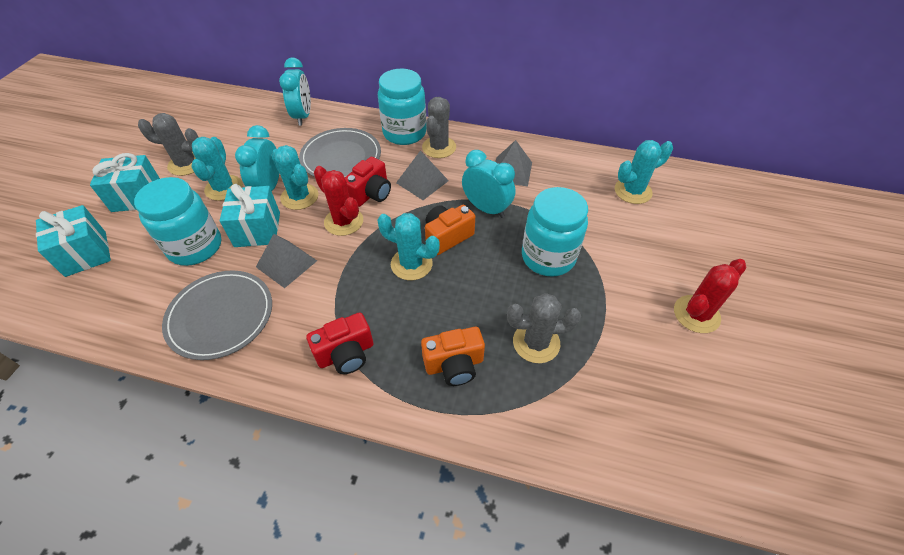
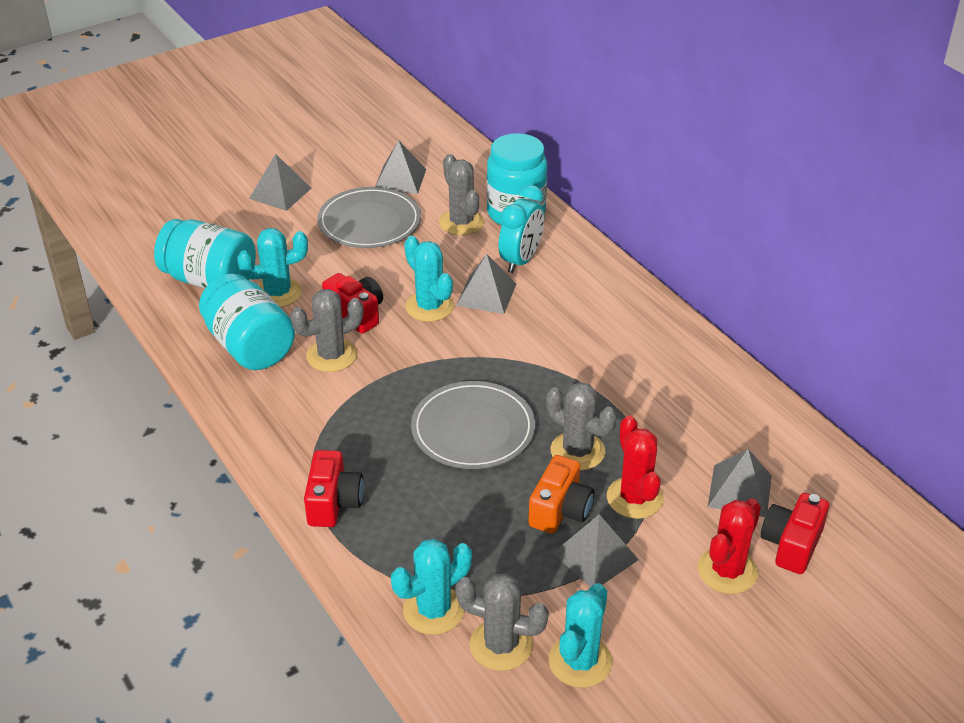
grey cactus: 3 -> 4
grey pyramid: 3 -> 5
orange camera: 2 -> 1
red camera: 2 -> 3
turquoise clock: 3 -> 1
turquoise gift: 3 -> 0

